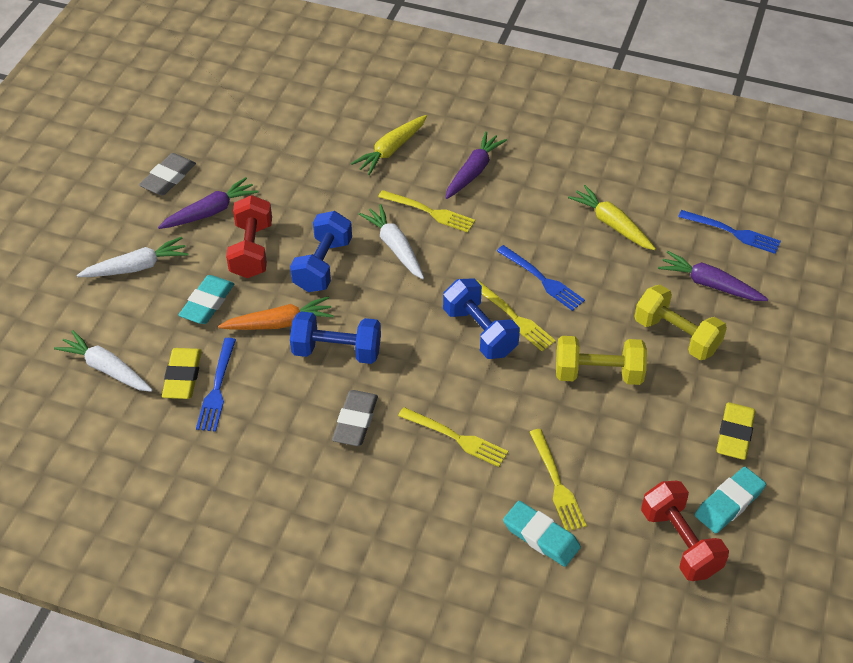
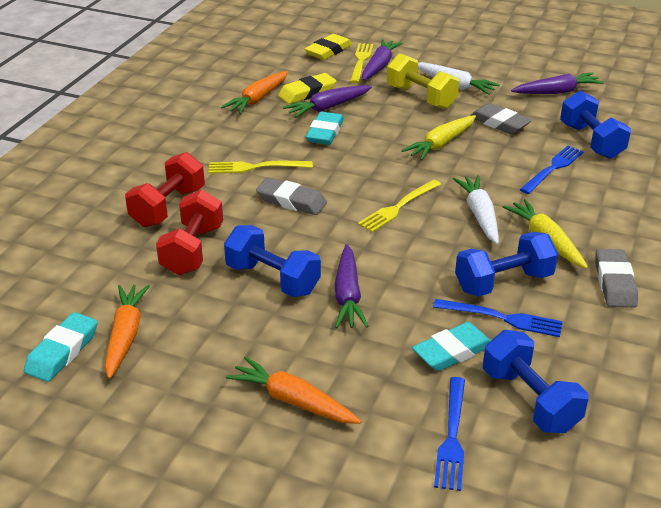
blue dumbbell: 3 -> 4
grey eraser: 2 -> 3
orange carrot: 1 -> 3
purple carrot: 3 -> 4
white carrot: 3 -> 2
yellow dumbbell: 2 -> 1
yellow fork: 4 -> 3

